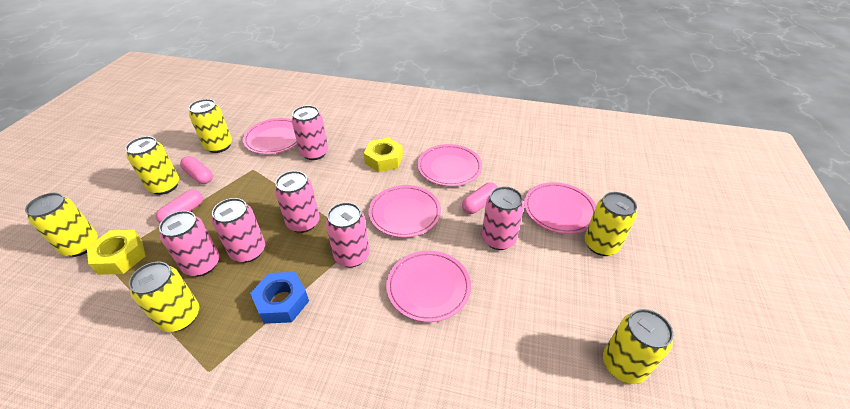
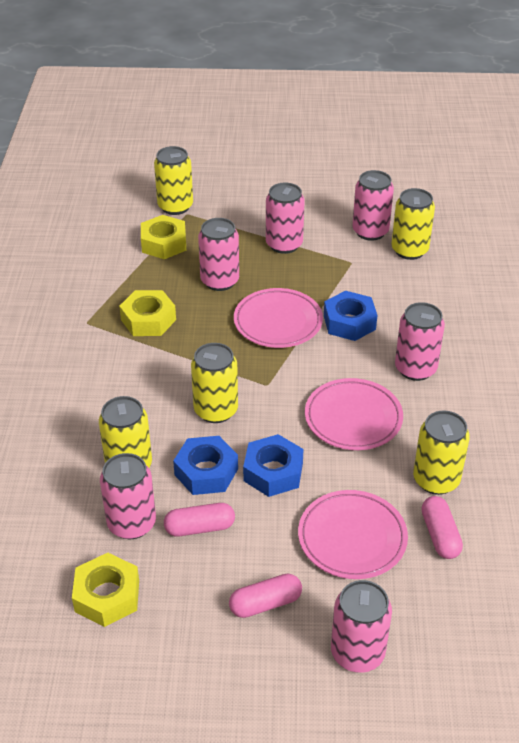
blue nut: 1 -> 3
pink plate: 5 -> 3
yellow can: 6 -> 5
yellow nut: 2 -> 3

